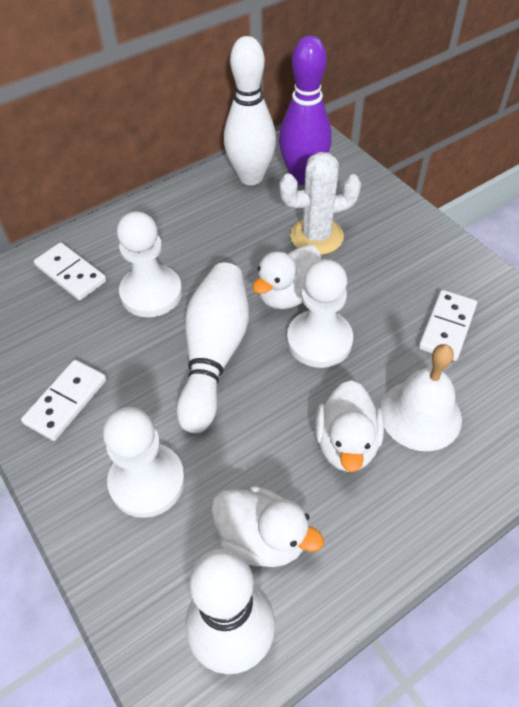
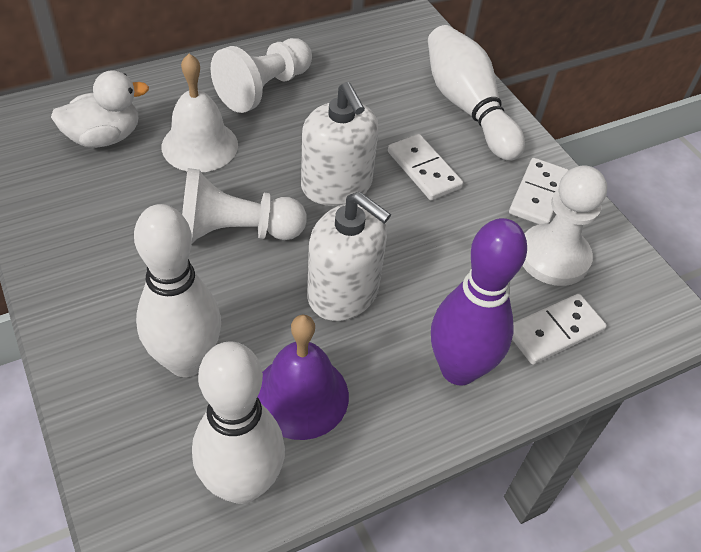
purple bell: 0 -> 1
white cactus: 1 -> 0
white duck: 3 -> 1
white soap dispenser: 0 -> 2

